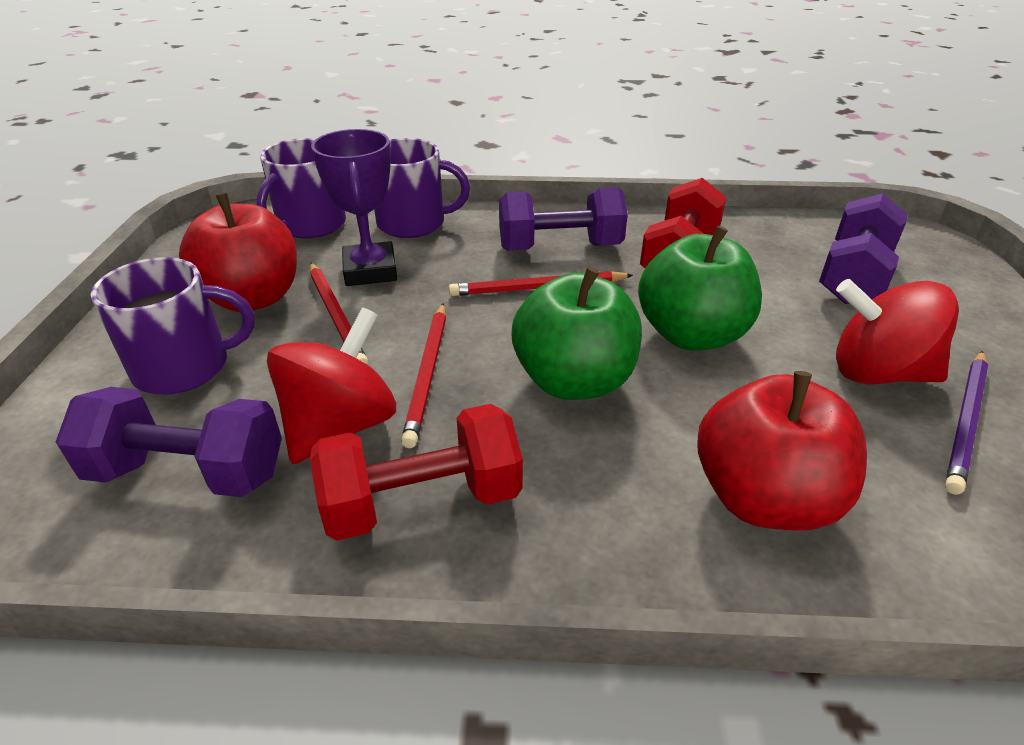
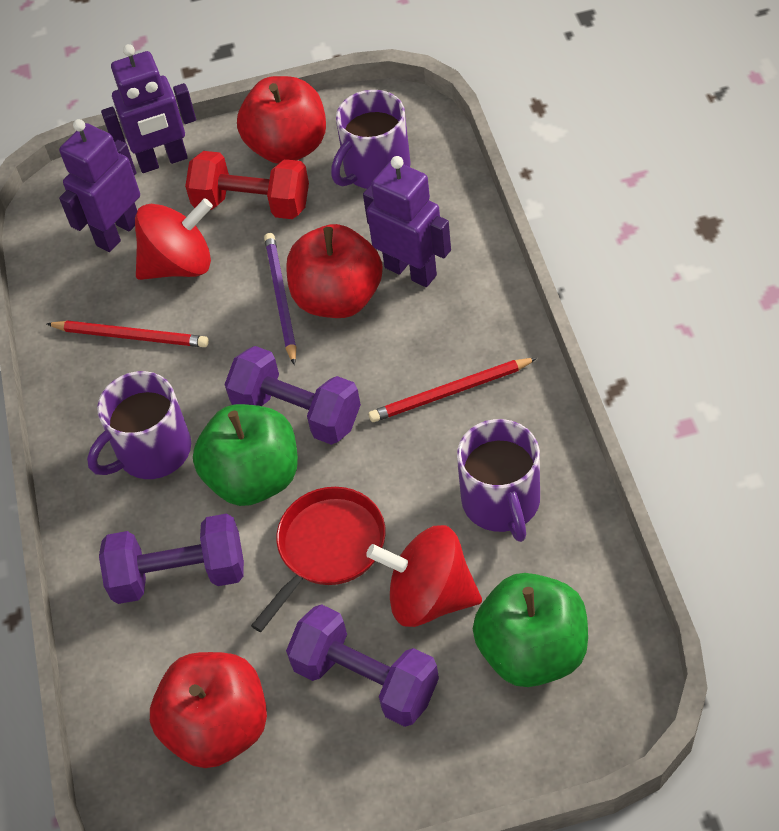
purple robot: 0 -> 3
purple trophy: 1 -> 0
red apple: 2 -> 3
red dumbbell: 2 -> 1
red pan: 0 -> 1
red pencil: 3 -> 2

